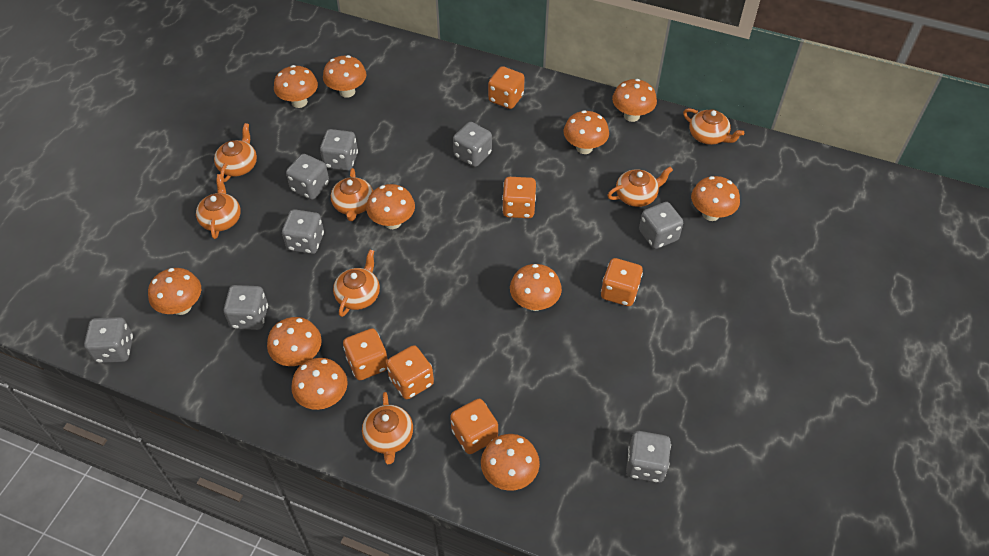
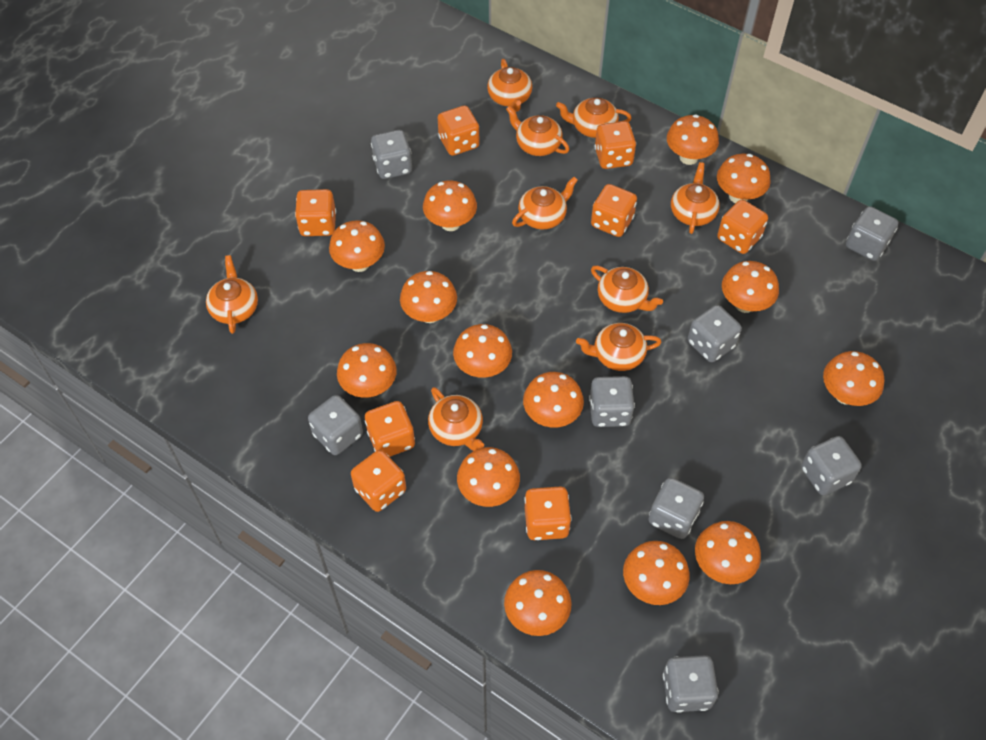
orange dice: 6 -> 8
orange mushroom: 11 -> 14
orange teapot: 7 -> 9

